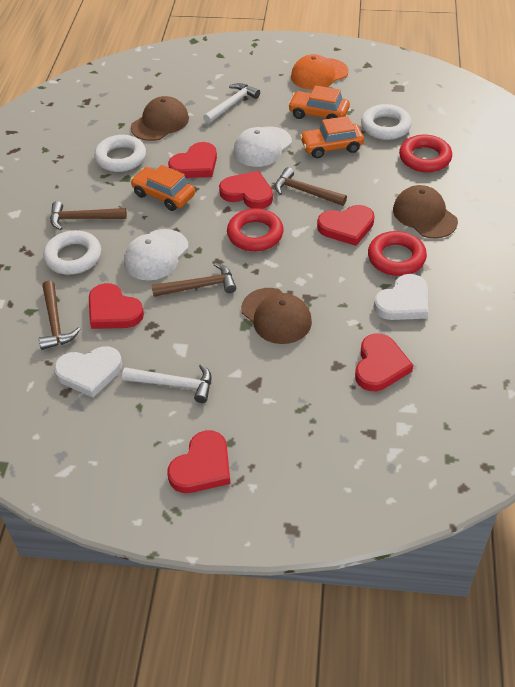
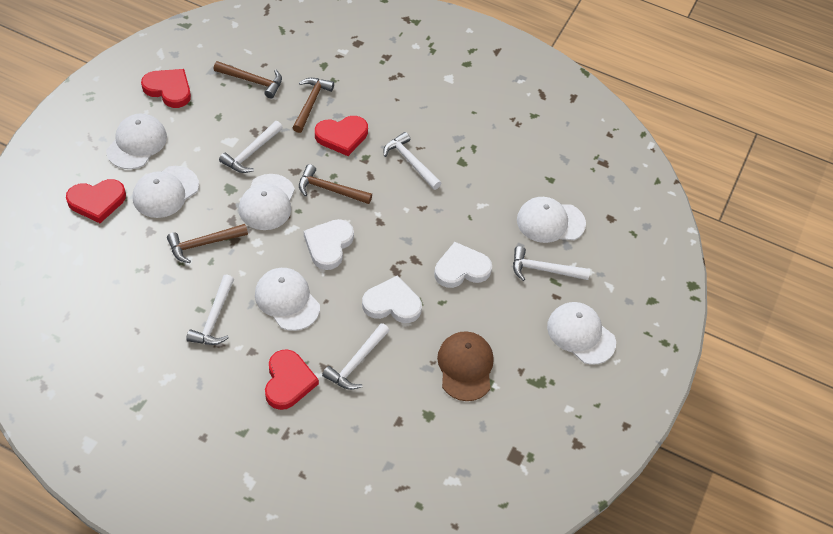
brown cap: 3 -> 1
orange cap: 1 -> 0
orange car: 3 -> 0
red heart: 6 -> 4
red ring: 3 -> 0
white cap: 2 -> 6
white hammer: 2 -> 5
white heart: 2 -> 3
white ring: 3 -> 0

